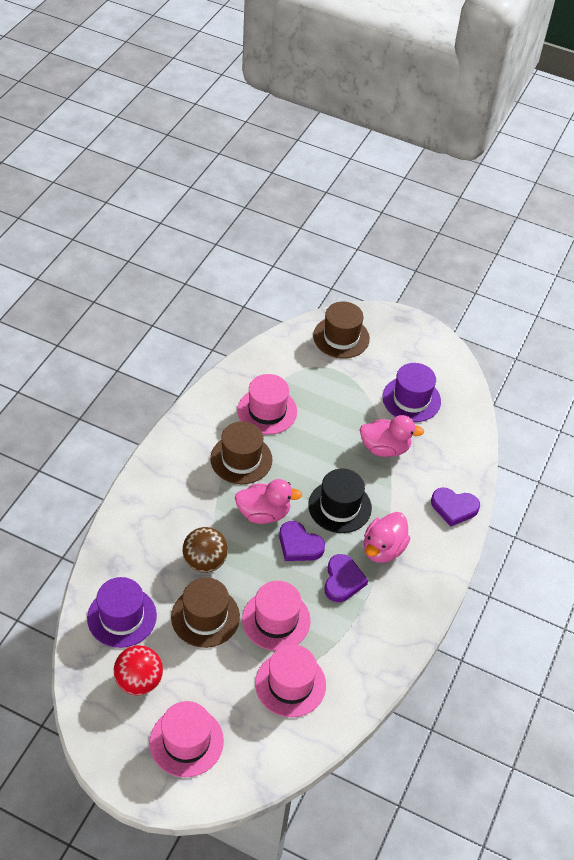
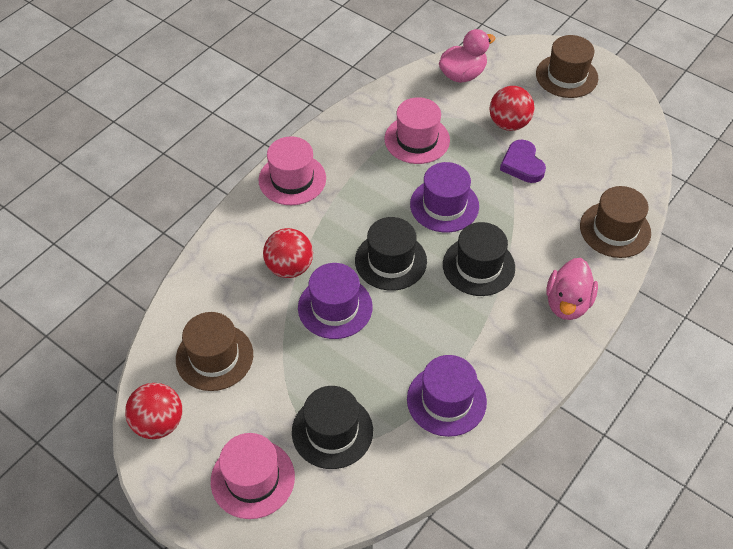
black hat: 1 -> 3
brown ball: 1 -> 0
pink duck: 3 -> 2
pink hat: 4 -> 3
purple hat: 2 -> 3
purple heart: 3 -> 1
red ball: 1 -> 3

